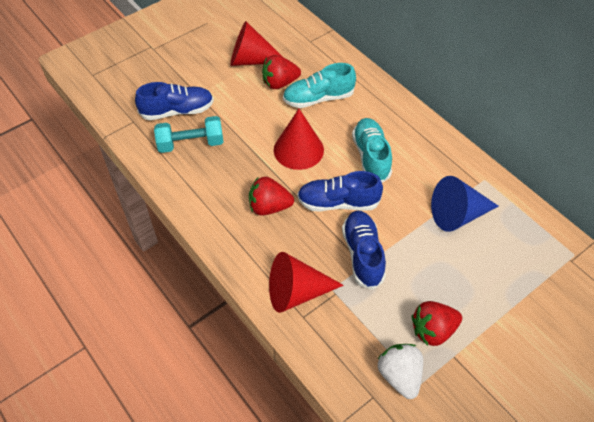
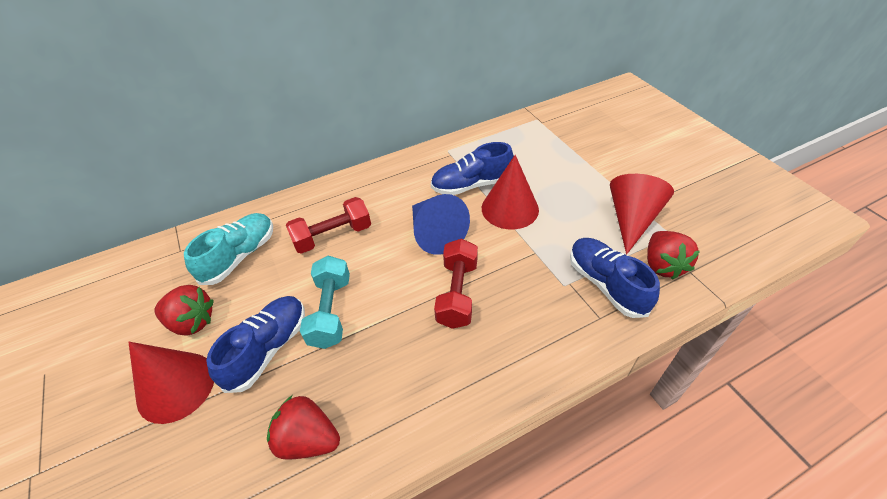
red dumbbell: 0 -> 2
turquoise shoe: 2 -> 1
white strawberry: 1 -> 0

